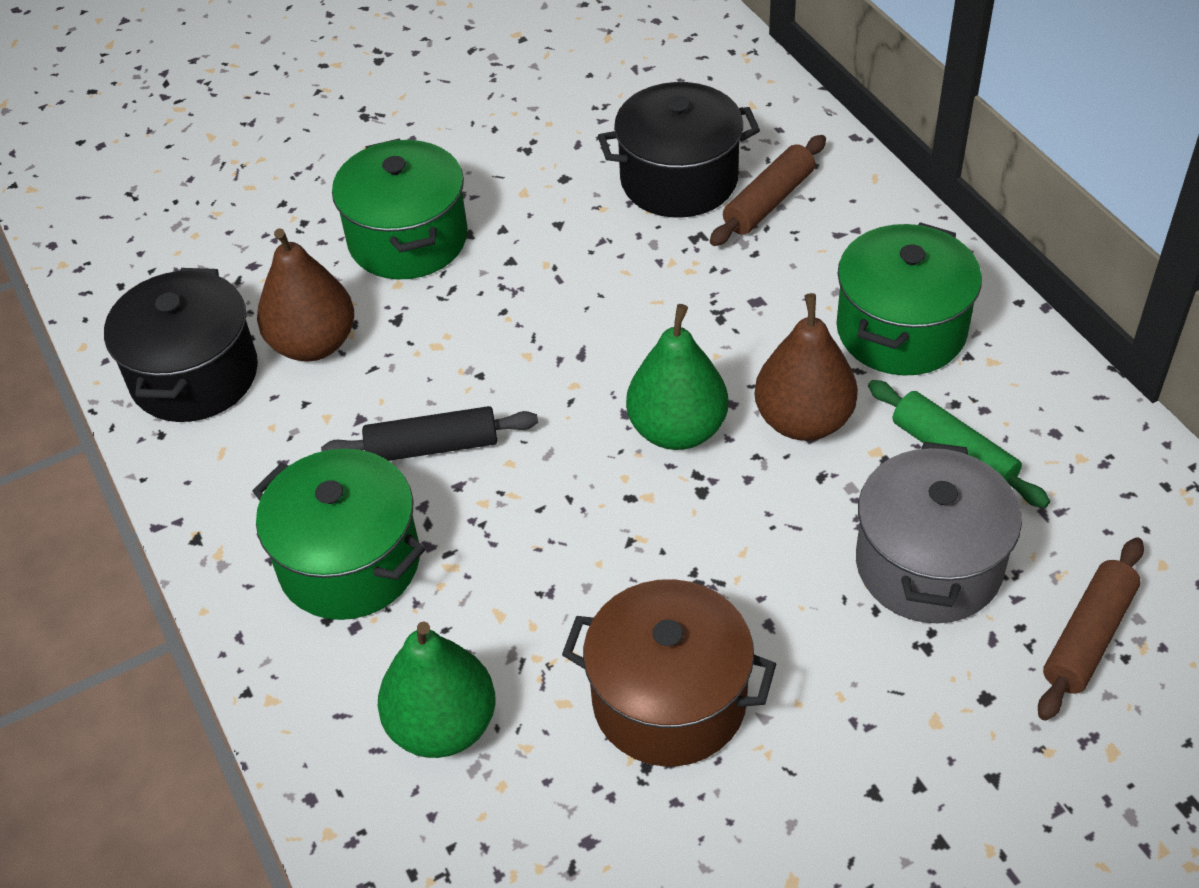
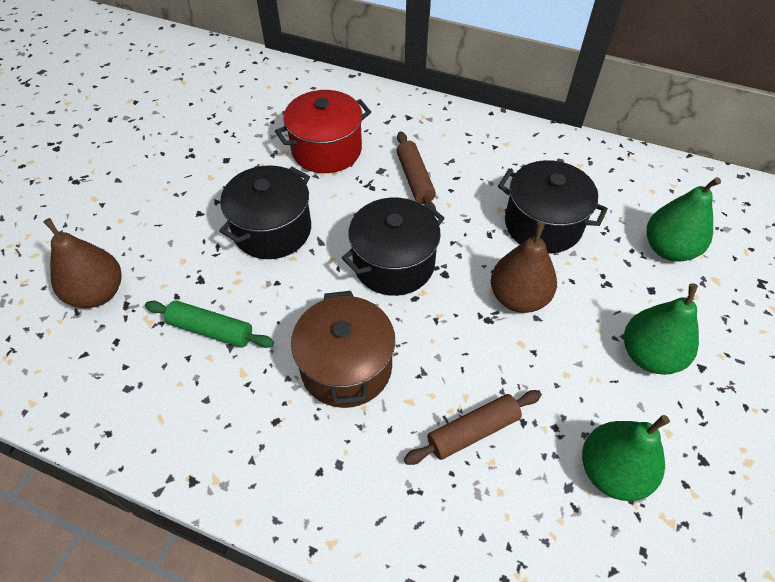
black pot: 2 -> 3
black rolling pin: 1 -> 0
green pear: 2 -> 3
green pot: 3 -> 0
grey pot: 1 -> 0
red pot: 0 -> 1

